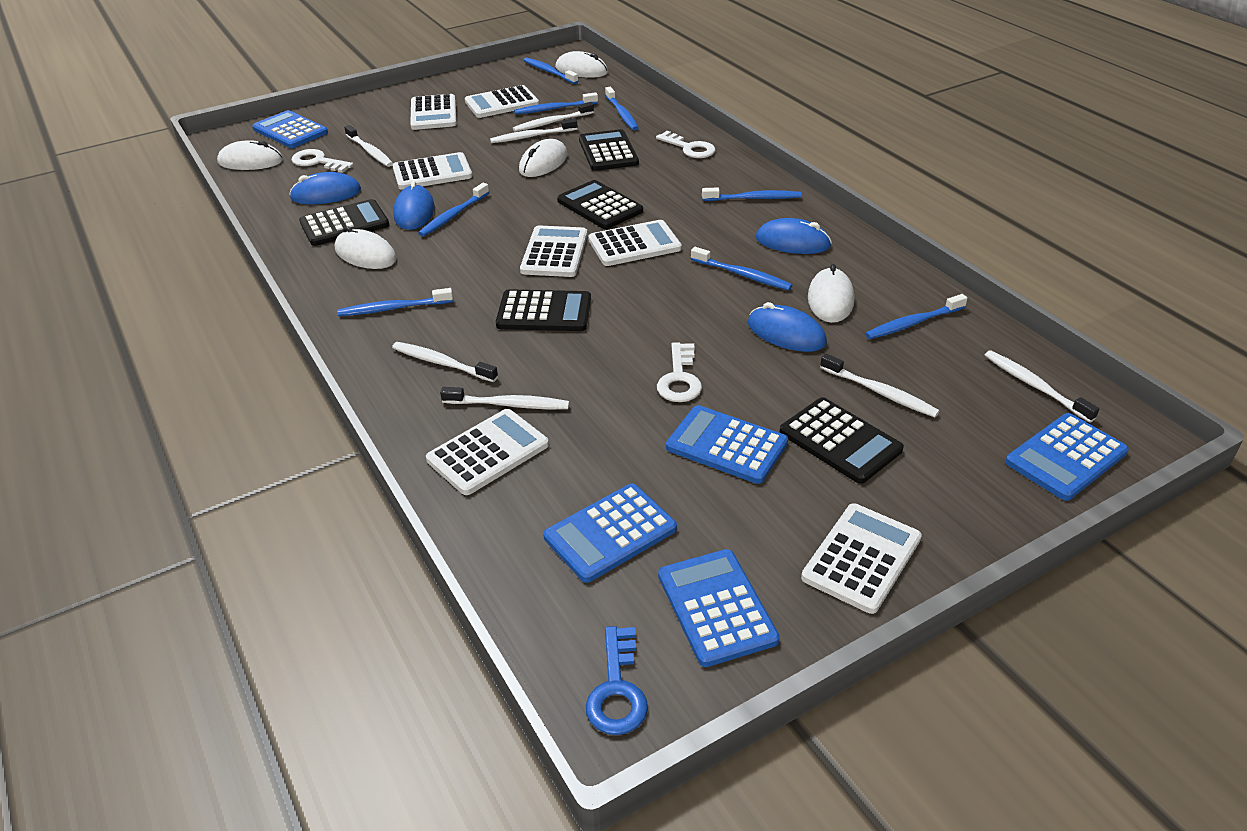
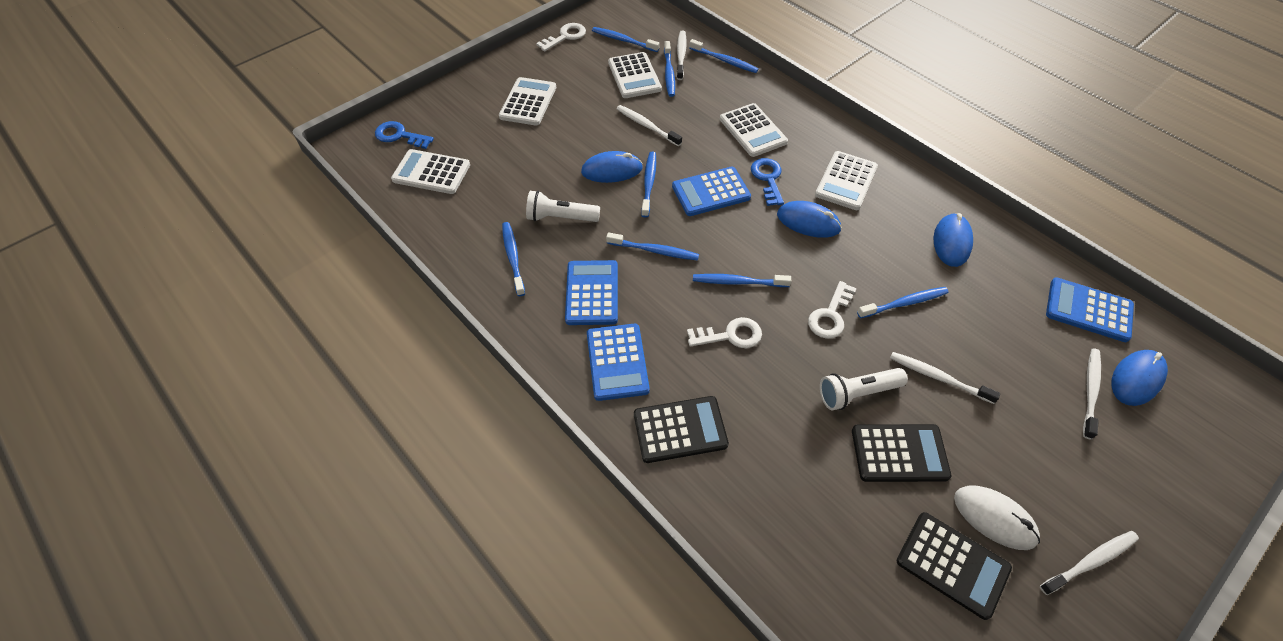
black calculator: 5 -> 3
blue calculator: 5 -> 4
blue key: 1 -> 2
white calculator: 7 -> 5
white flashlight: 0 -> 2
white mouse: 5 -> 1
white toothbrush: 7 -> 5

